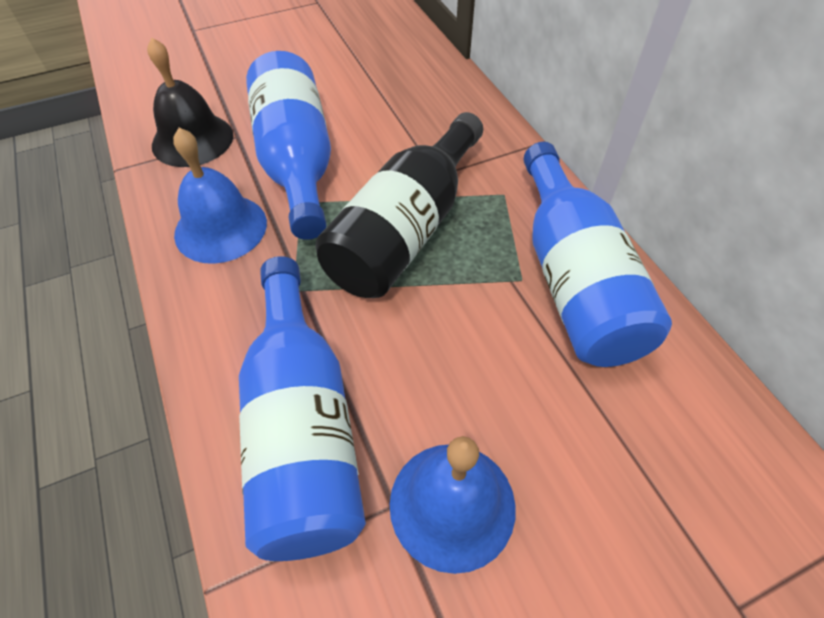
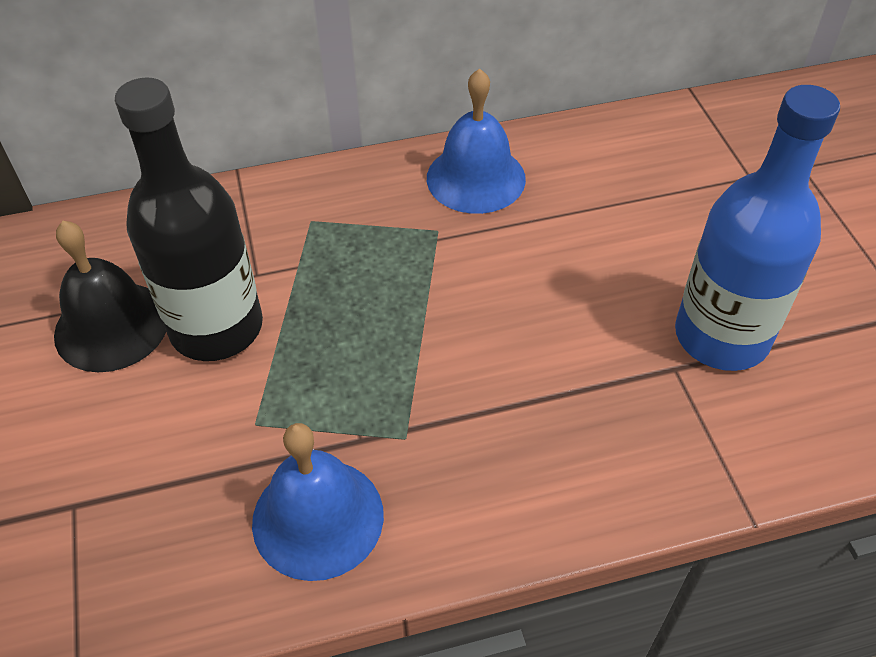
blue bottle: 3 -> 1

